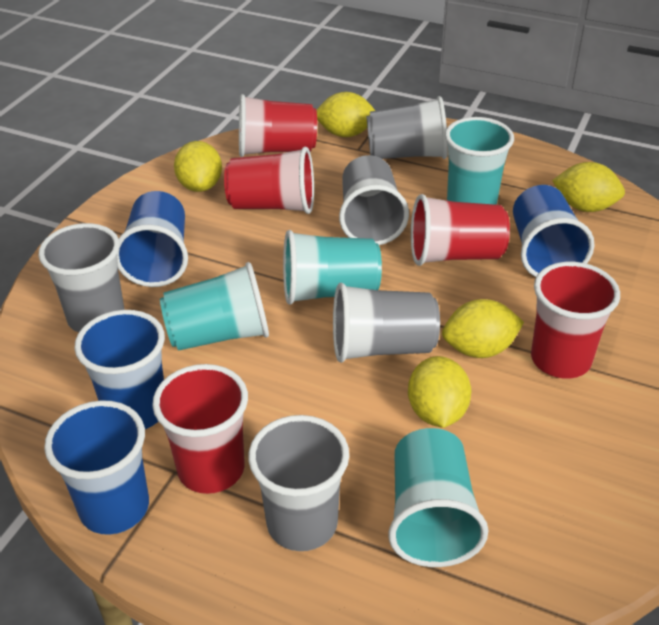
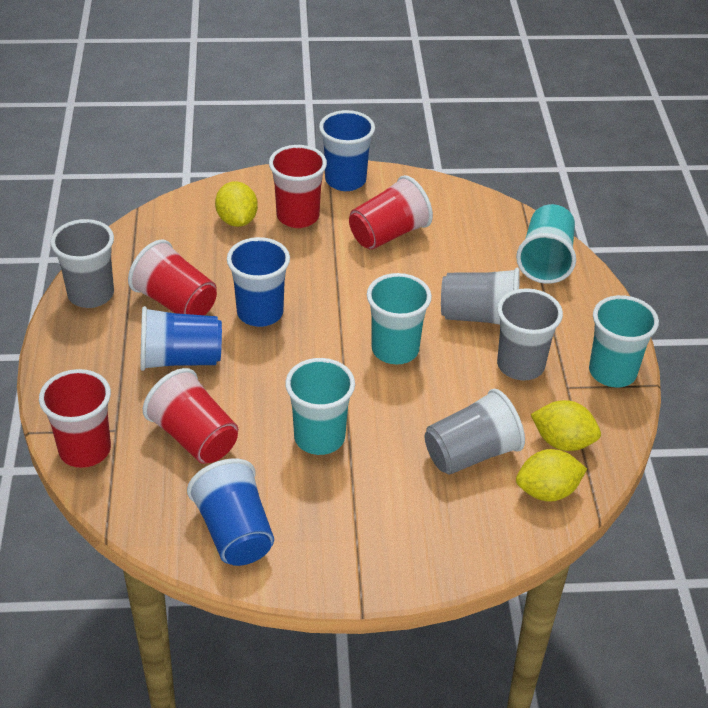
grey cup: 5 -> 4
yellow lemon: 5 -> 3

